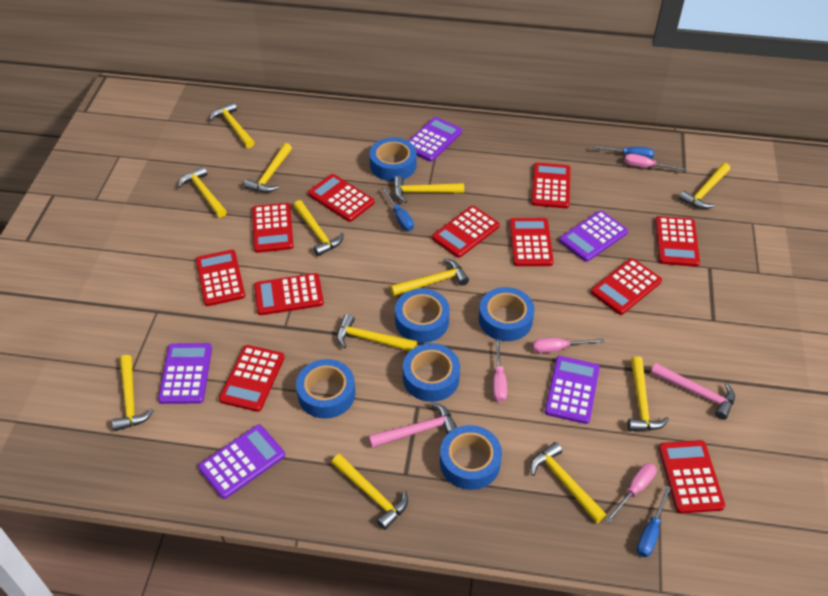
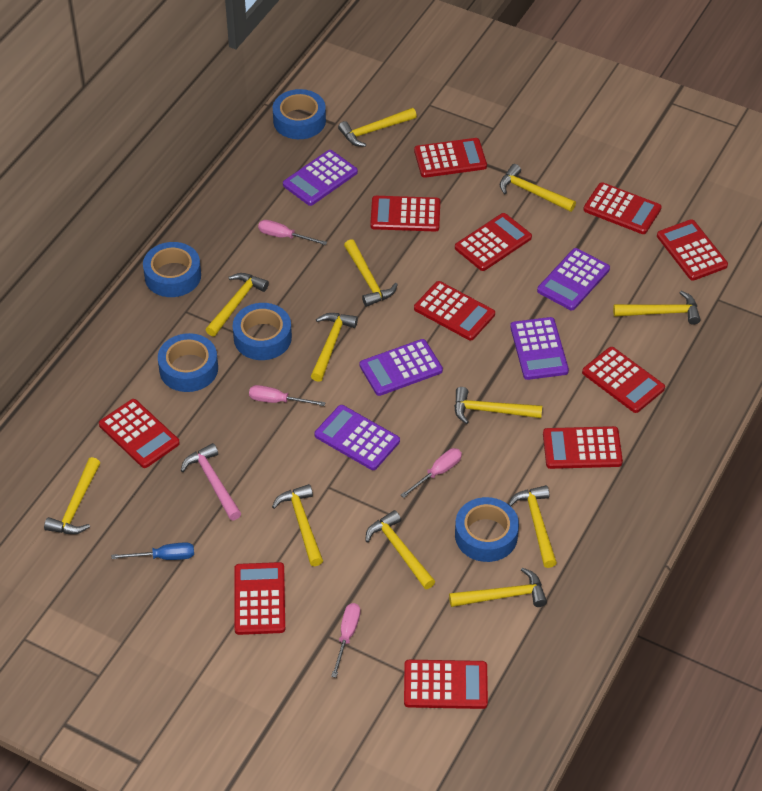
blue screwdriver: 3 -> 1
blue tape: 6 -> 5
pink hammer: 2 -> 1

